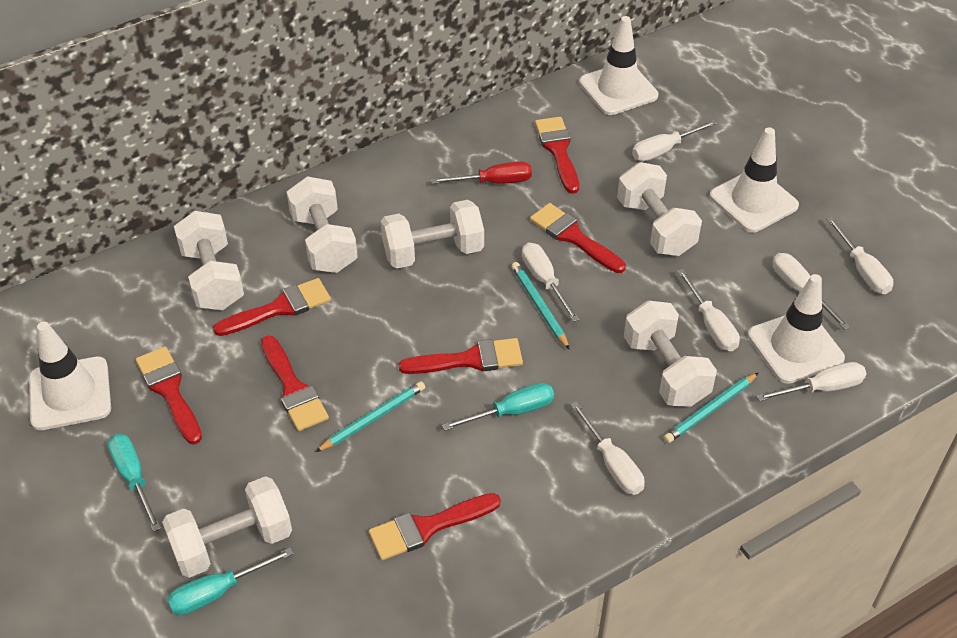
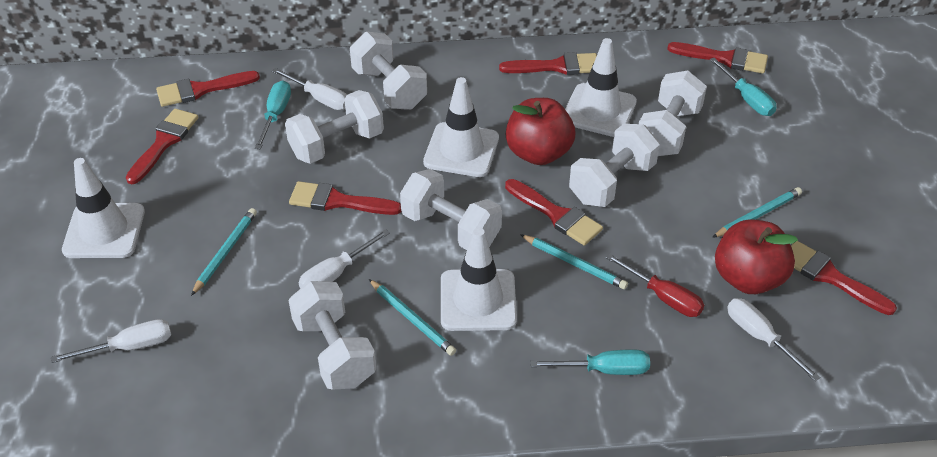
red apple: 0 -> 2
turquoise pencil: 3 -> 4
white screwdriver: 7 -> 4

